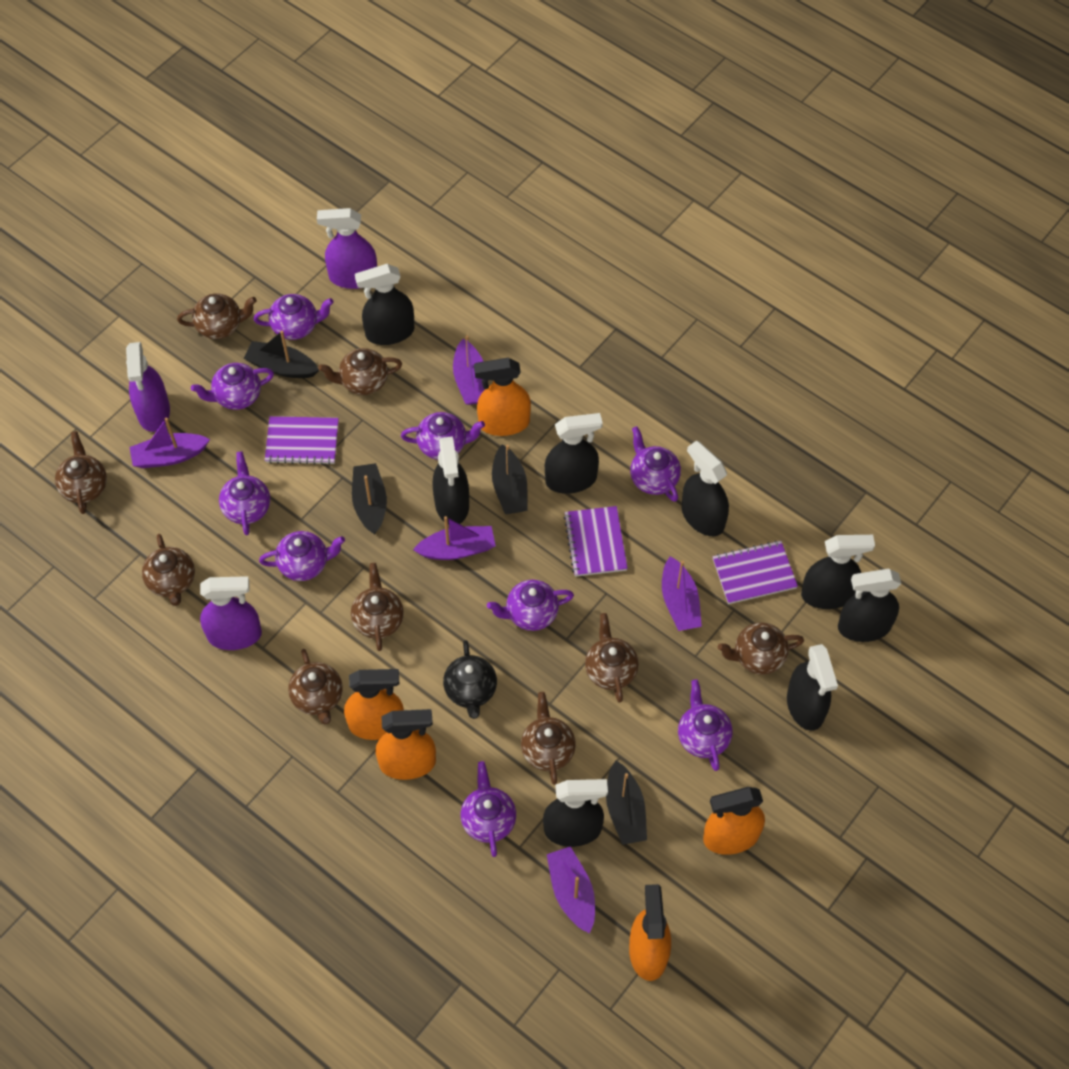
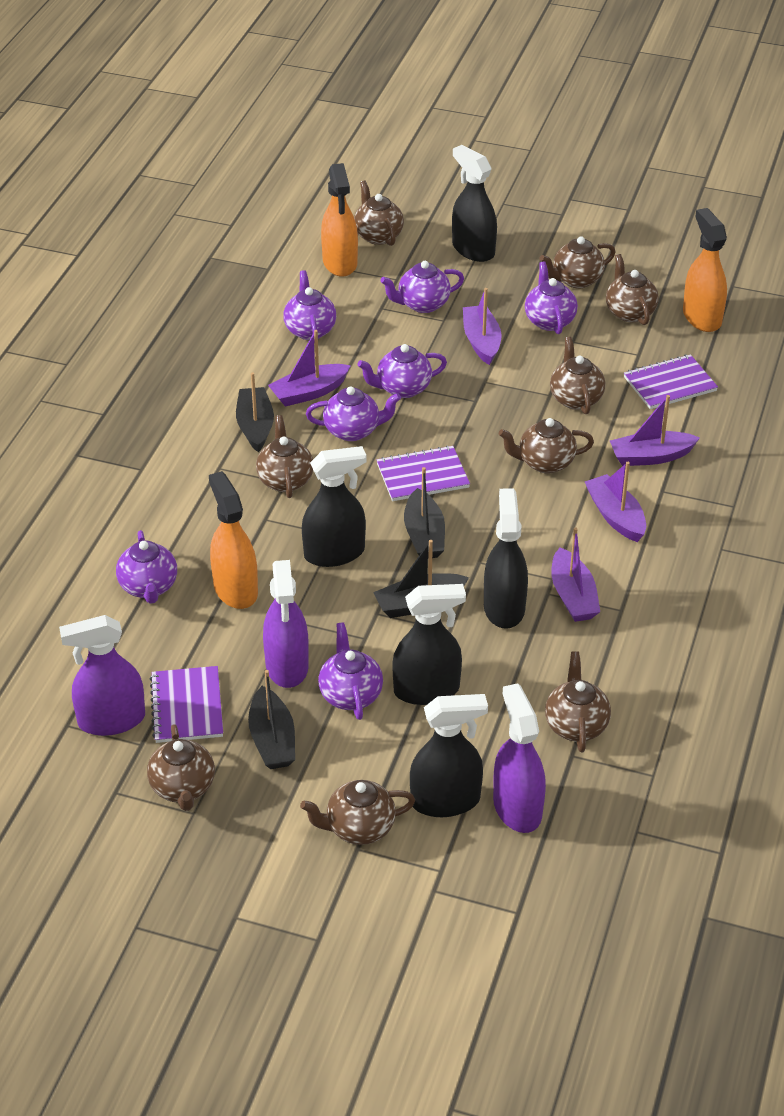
black spray bottle: 8 -> 5
black teapot: 1 -> 0
orange spray bottle: 5 -> 3
purple teapot: 9 -> 7

